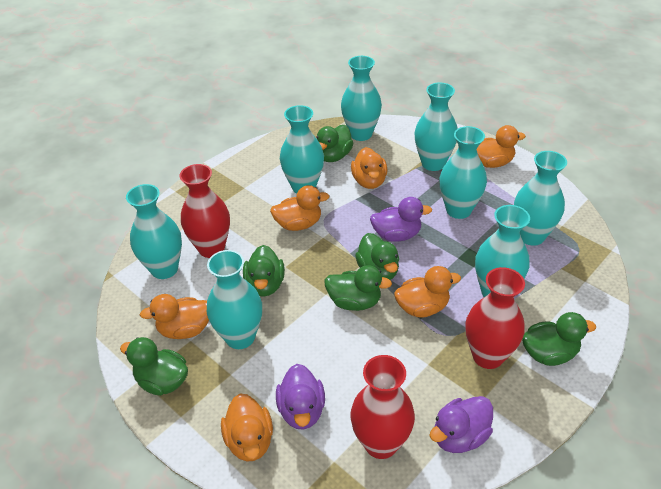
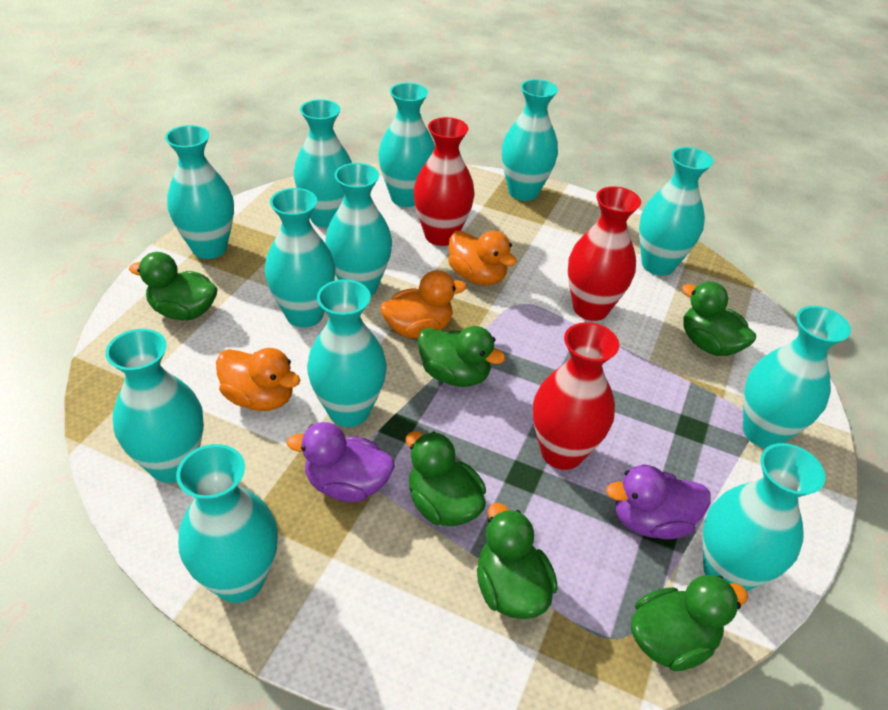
orange duck: 6 -> 3
purple duck: 3 -> 2
turquoise vase: 8 -> 12

